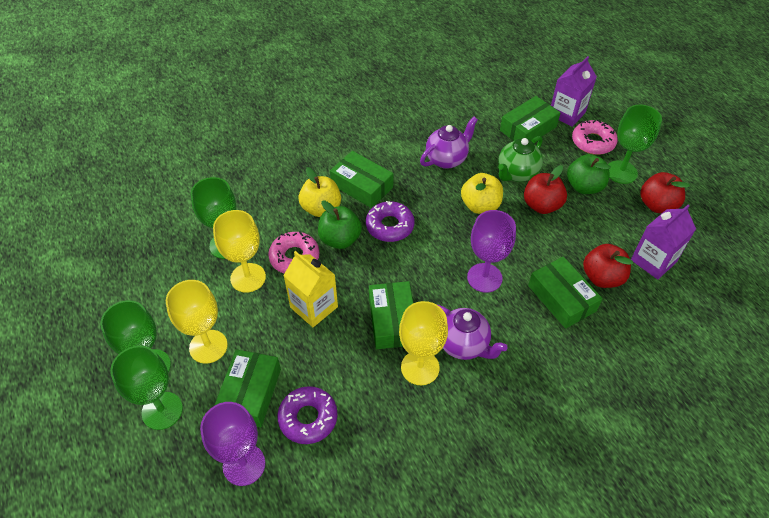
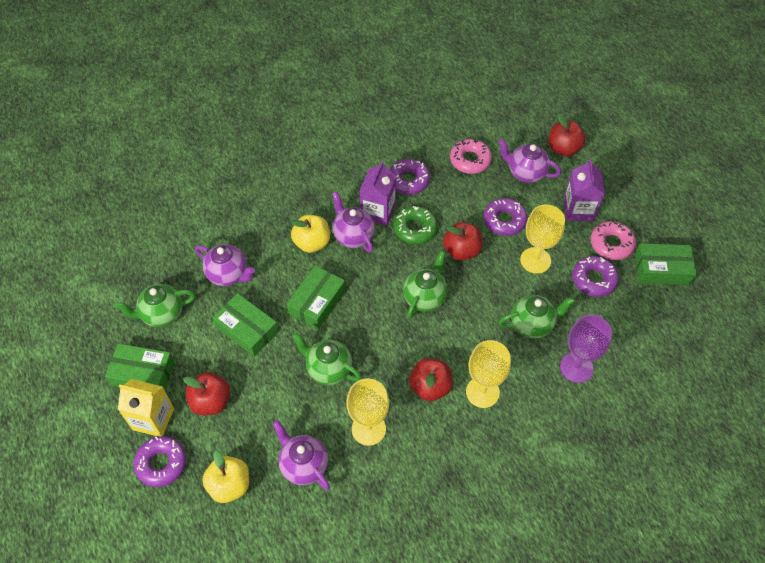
green apple: 2 -> 0
green box: 5 -> 4
green donut: 0 -> 1
green goblet: 4 -> 0
green teapot: 1 -> 4
purple donut: 2 -> 4
purple goblet: 2 -> 1
purple teapot: 2 -> 4
red apple: 3 -> 4

